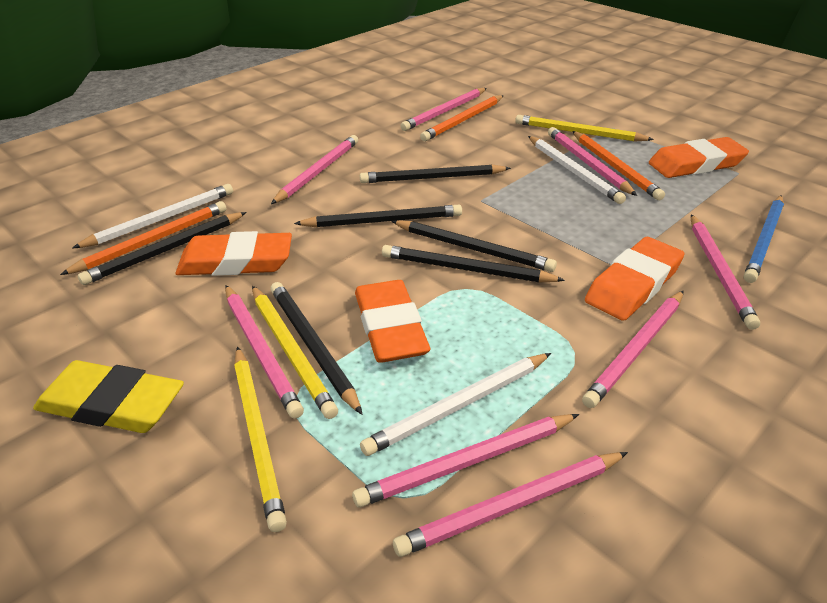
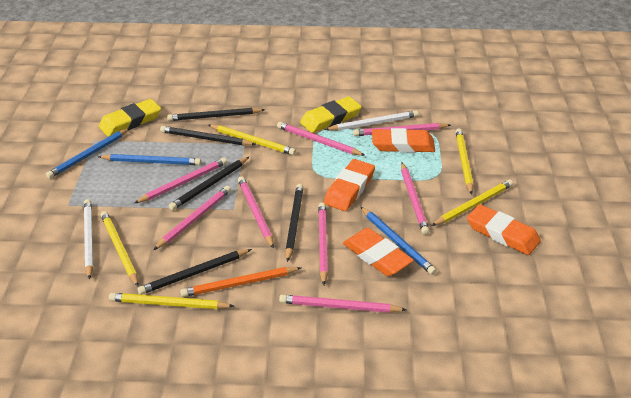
black pencil: 6 -> 5
blue pencil: 1 -> 3
orange pencil: 3 -> 1
white pencil: 3 -> 2
yellow eraser: 1 -> 2
yellow pencil: 3 -> 5

